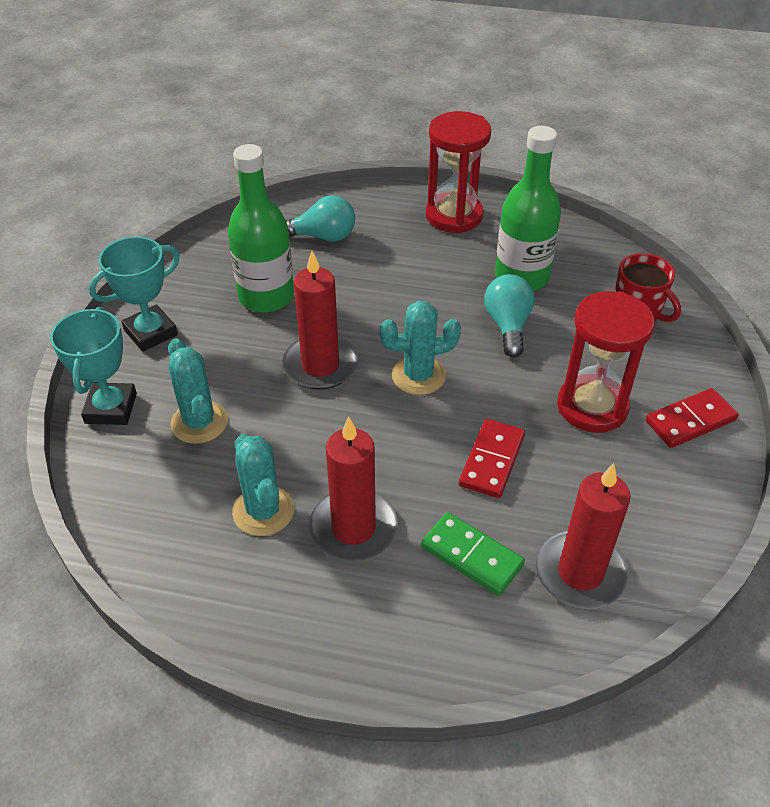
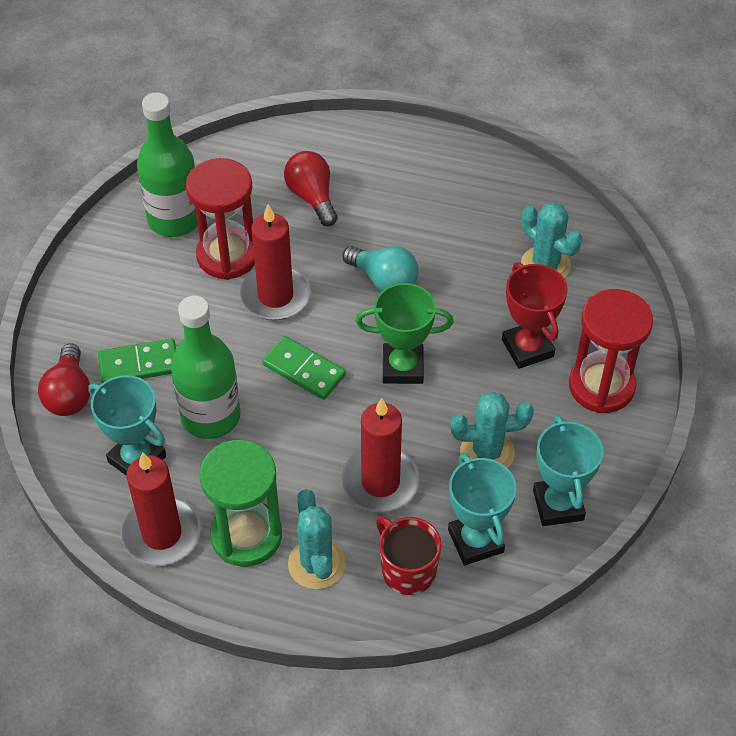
green domino: 1 -> 2
green hourglass: 0 -> 1
green trophy: 0 -> 1
red domino: 2 -> 0
red light bulb: 0 -> 2
red trophy: 0 -> 1
turquoise light bulb: 2 -> 1
turquoise trophy: 2 -> 3

